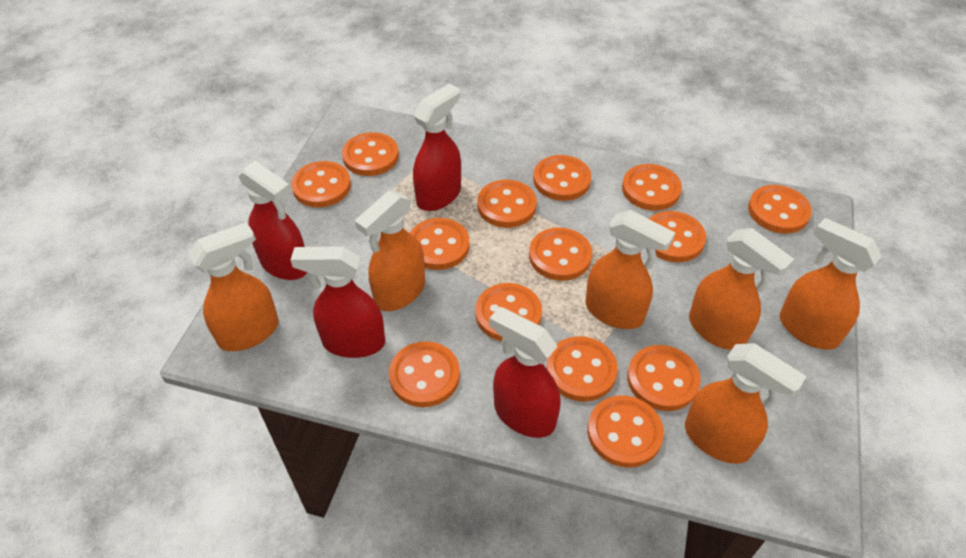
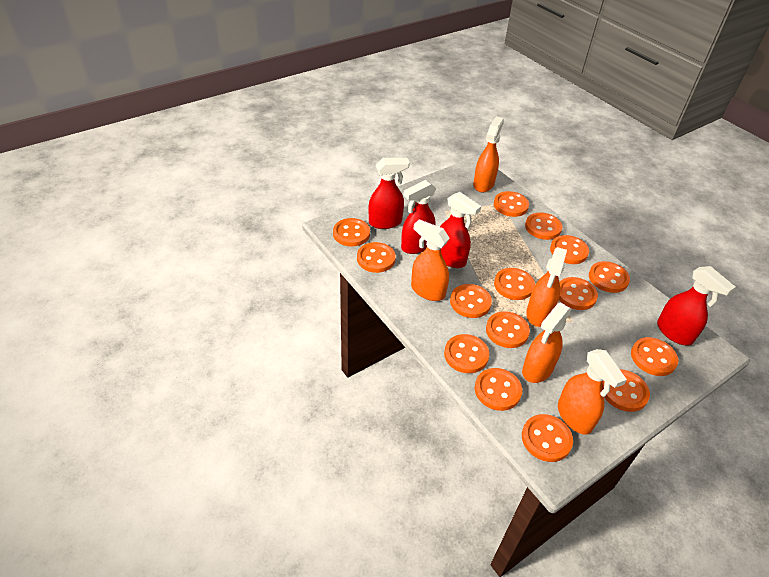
orange button: 14 -> 15
orange spray bottle: 6 -> 5

